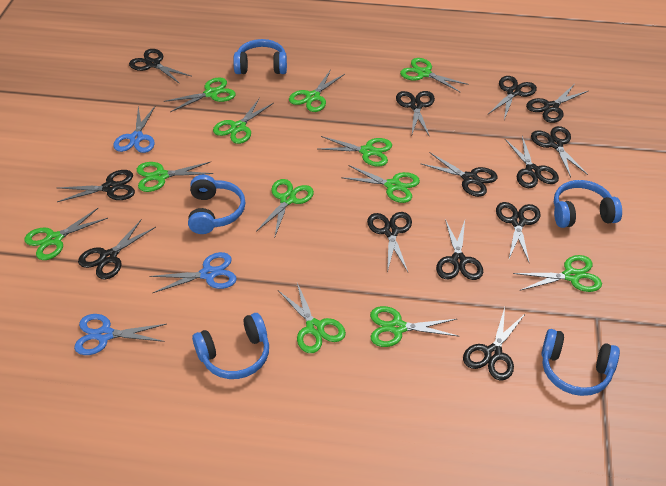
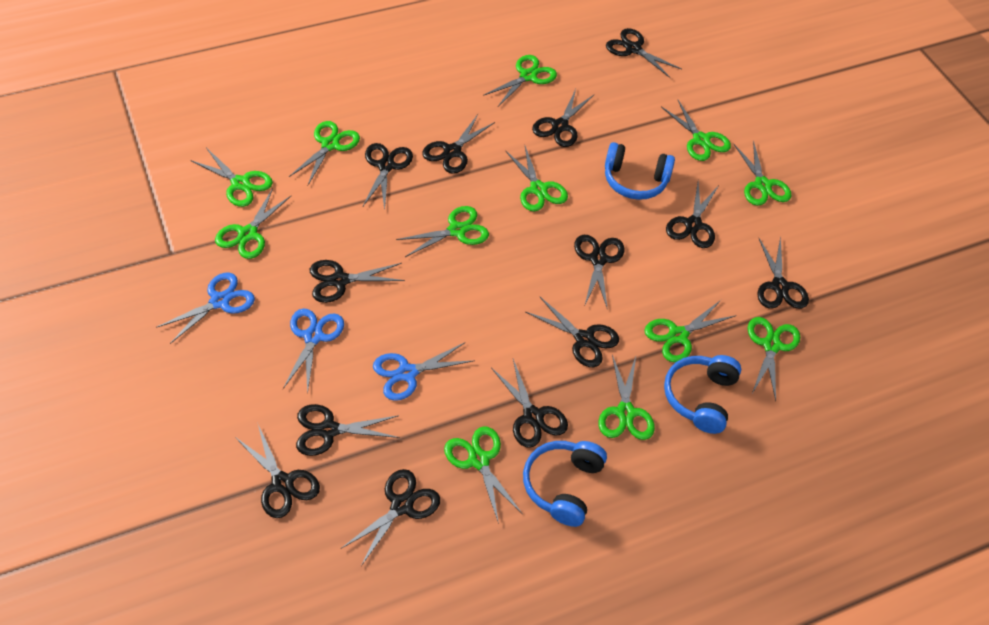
blue headphones: 5 -> 3

